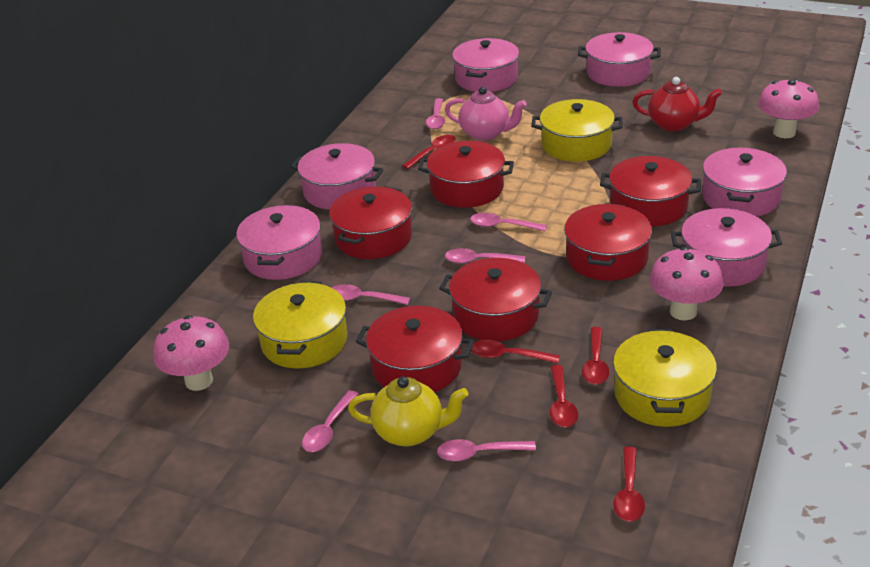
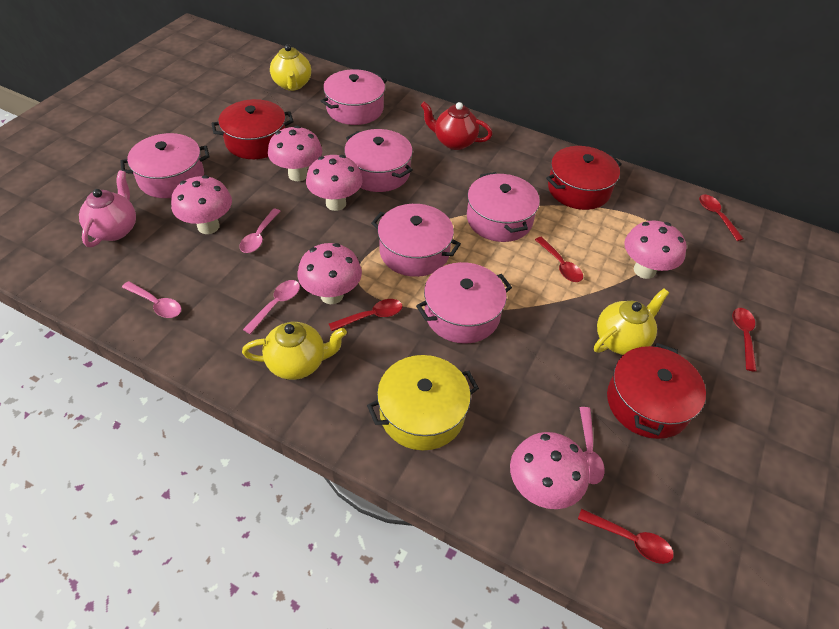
pink mushroom: 3 -> 6
pink spoon: 6 -> 4
red pot: 6 -> 3
yellow pot: 3 -> 1
yellow teapot: 1 -> 3

